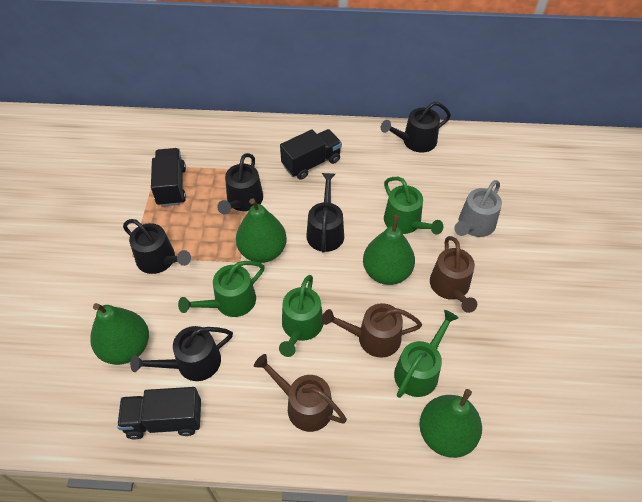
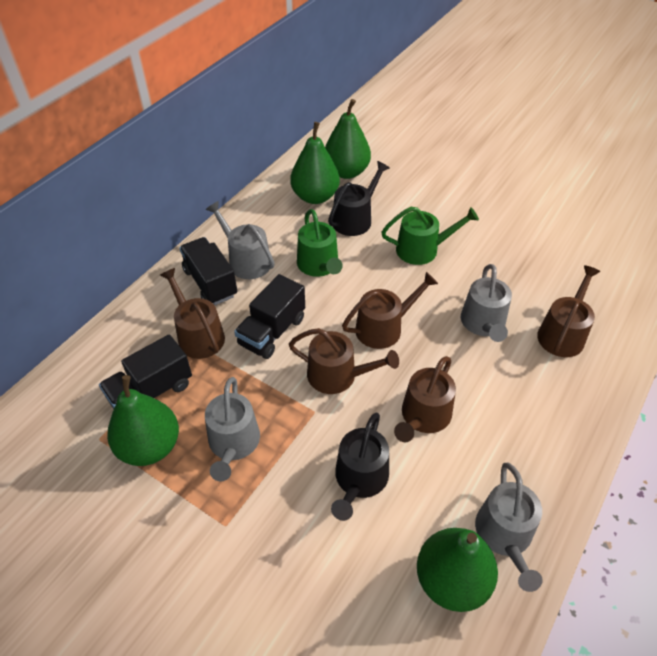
black watering can: 5 -> 2
brown watering can: 3 -> 5
green watering can: 4 -> 2
grey watering can: 1 -> 4

